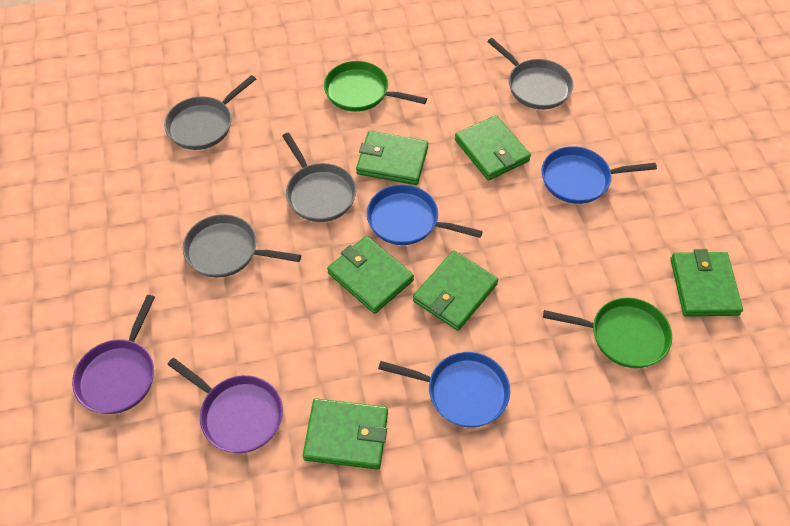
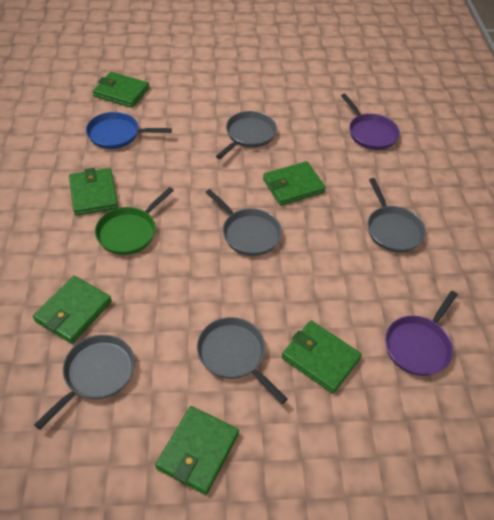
blue pan: 3 -> 1
green pan: 2 -> 1
grey pan: 4 -> 5

